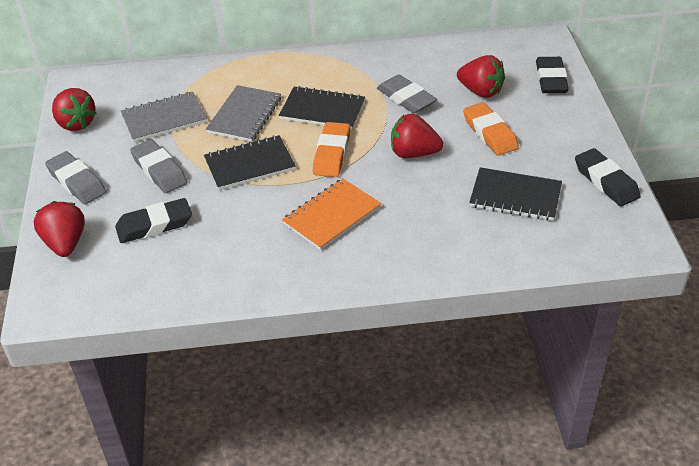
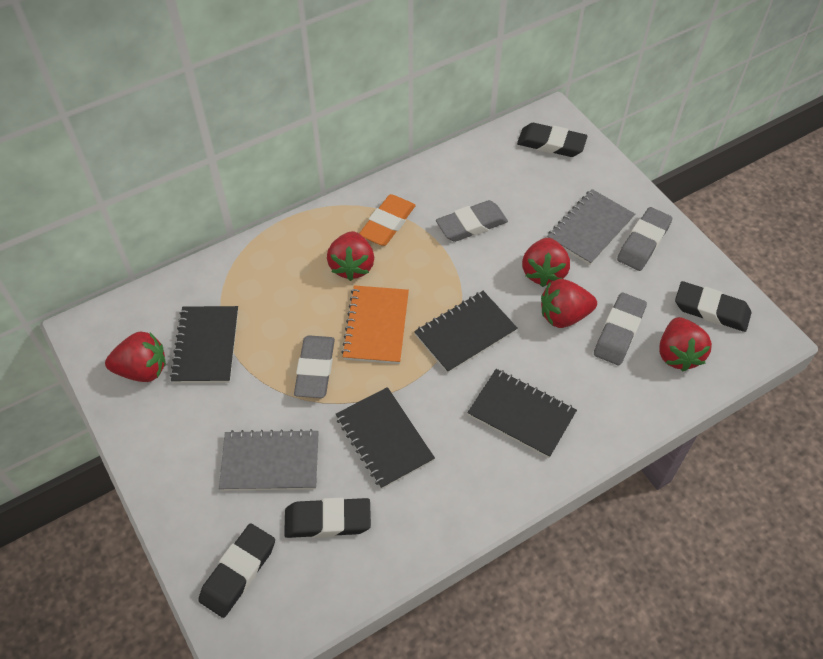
black eraser: 3 -> 4
black notebook: 3 -> 4
grey eraser: 3 -> 4
orange eraser: 2 -> 1
red strawberry: 4 -> 5

